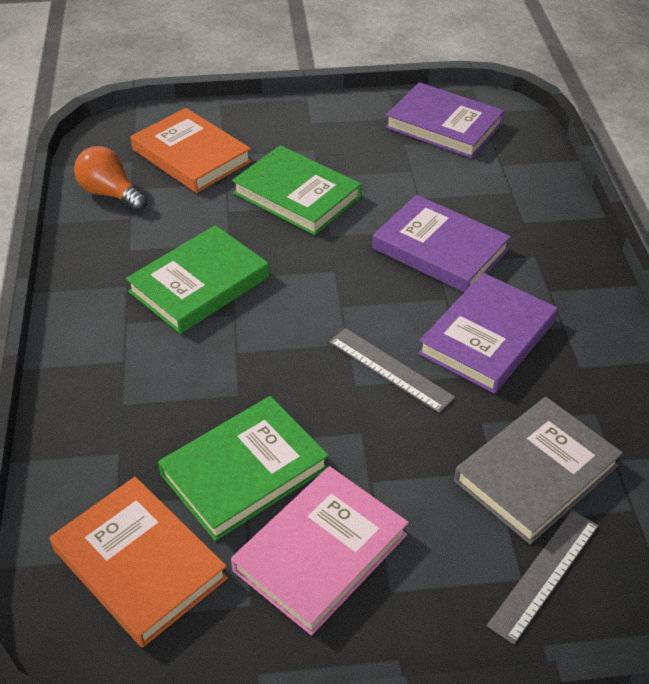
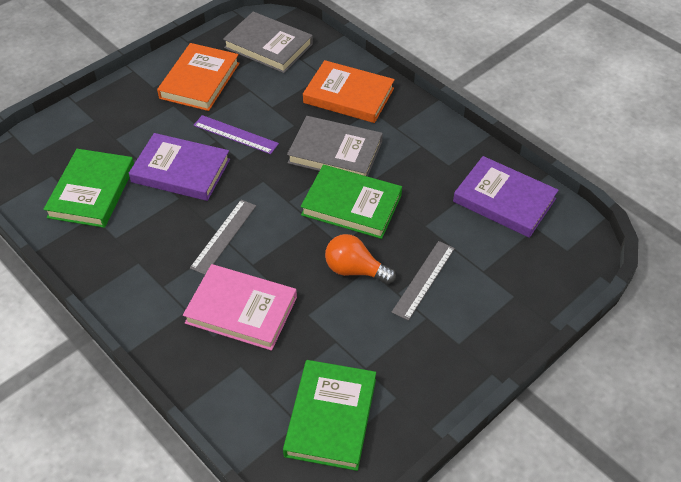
grey book: 1 -> 2
purple book: 3 -> 2
purple ruler: 0 -> 1

